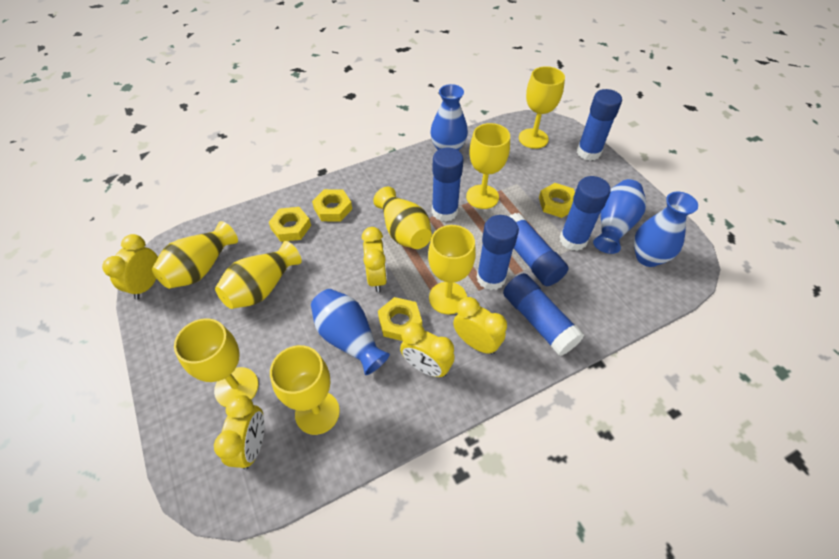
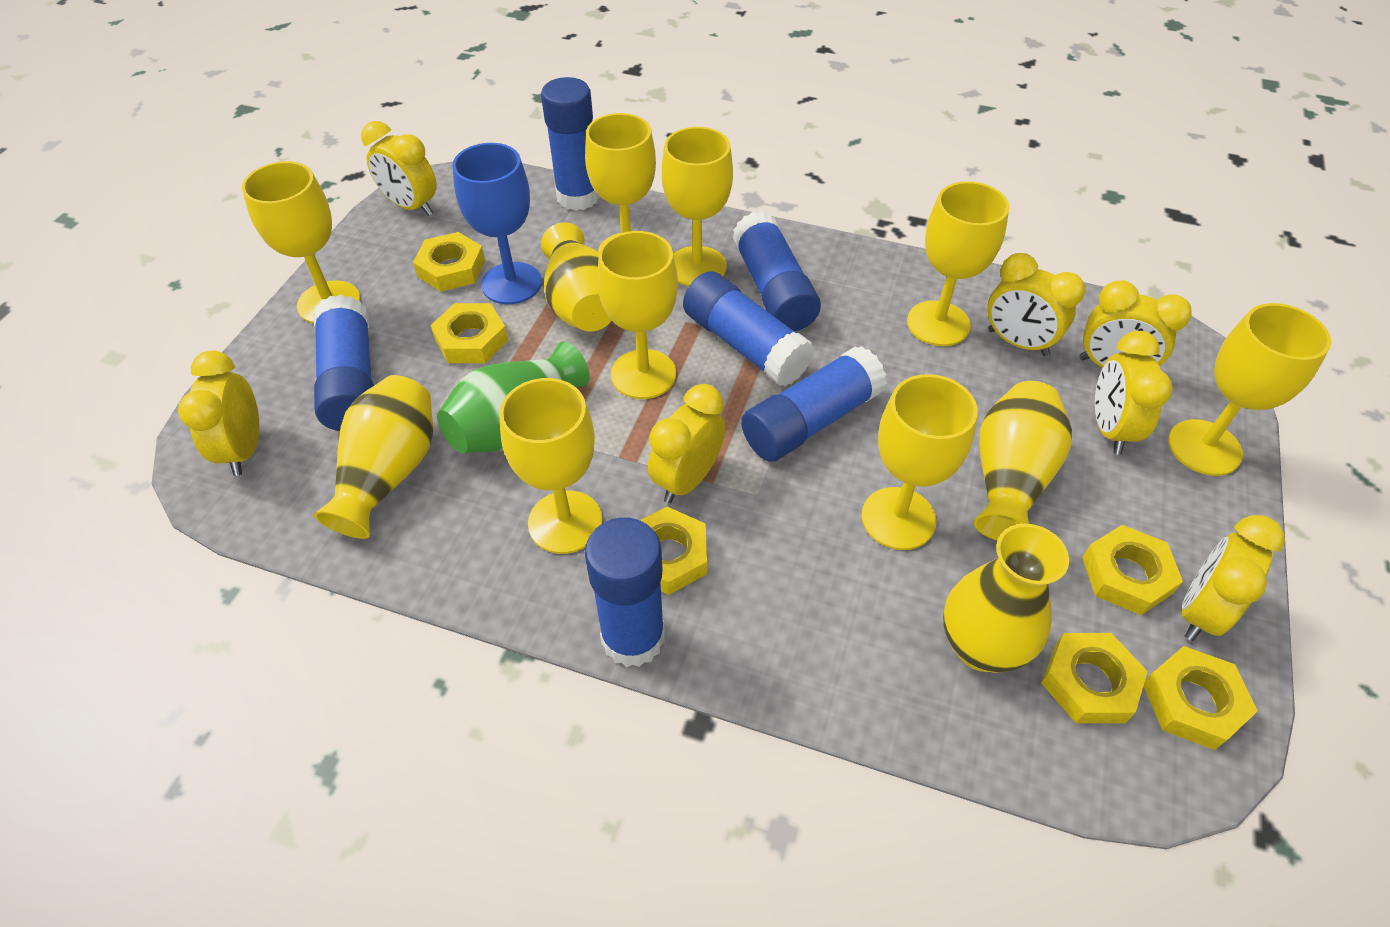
blue goblet: 0 -> 1
blue vase: 4 -> 0
green vase: 0 -> 1
yellow clock: 5 -> 7
yellow goblet: 5 -> 8
yellow nut: 4 -> 6
yellow vase: 3 -> 4

